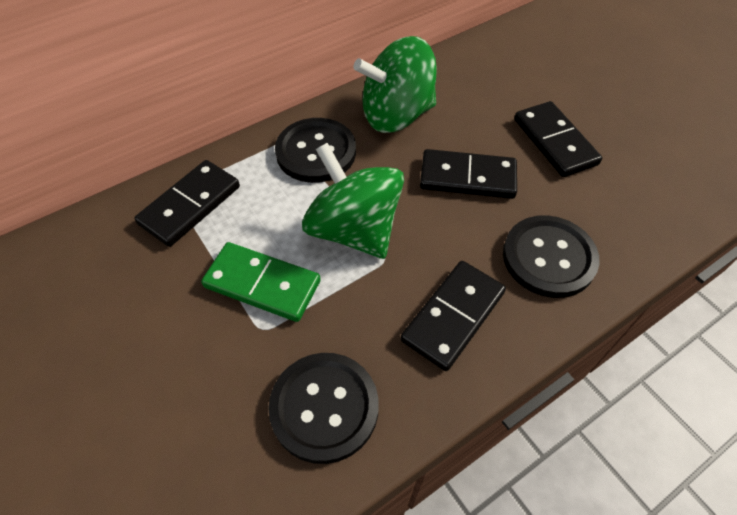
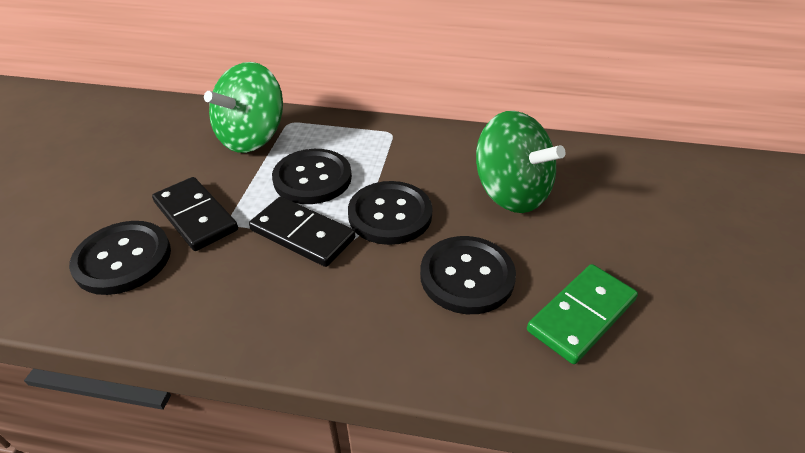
black button: 3 -> 4
black domino: 4 -> 2

